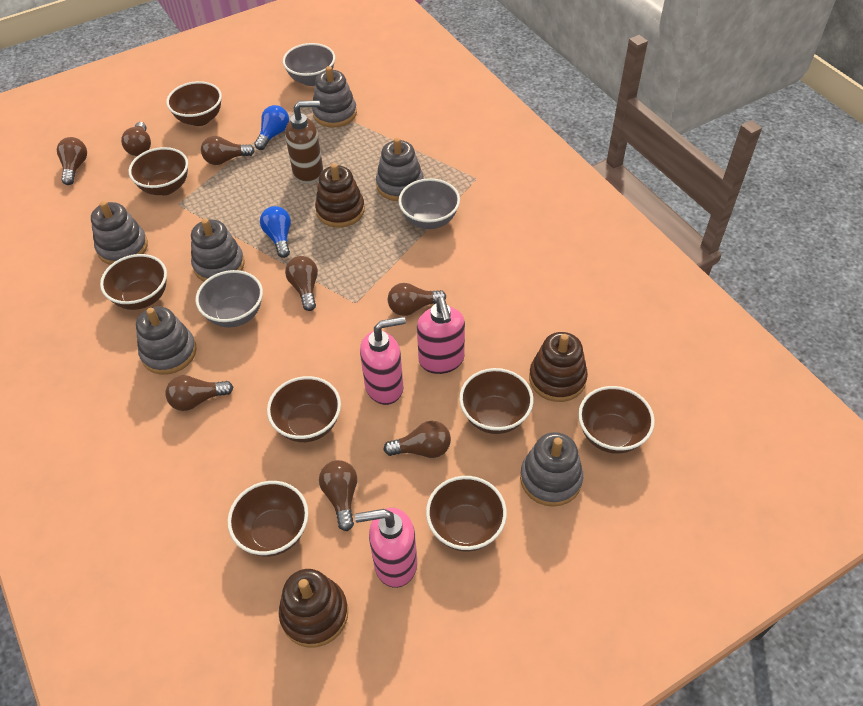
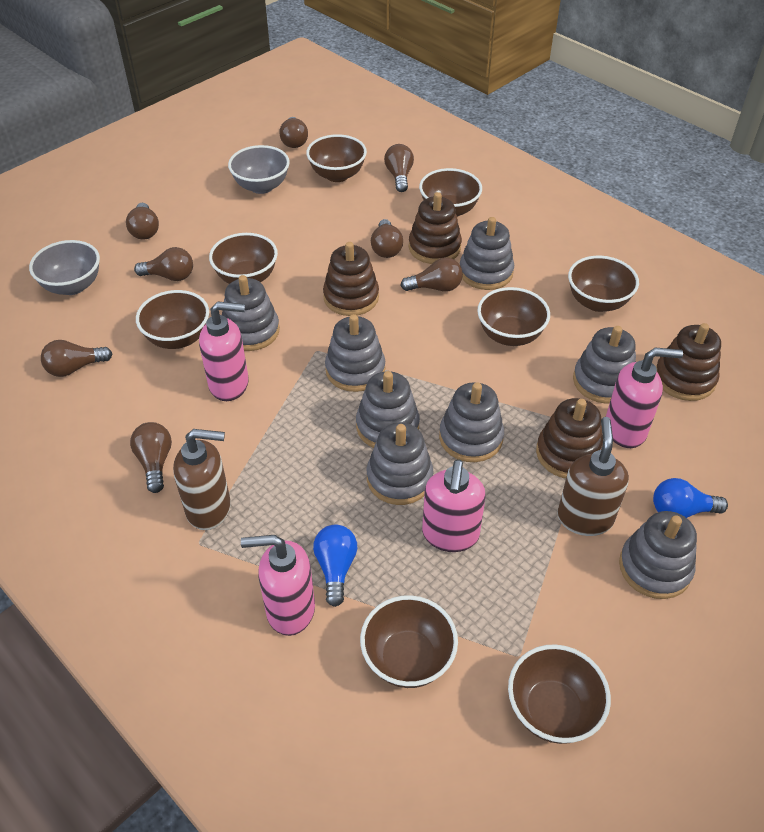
brown soap dispenser: 1 -> 2
brown stacking toy: 3 -> 4
grey bowl: 3 -> 2
grey stacking toy: 6 -> 8
pink soap dispenser: 3 -> 4

